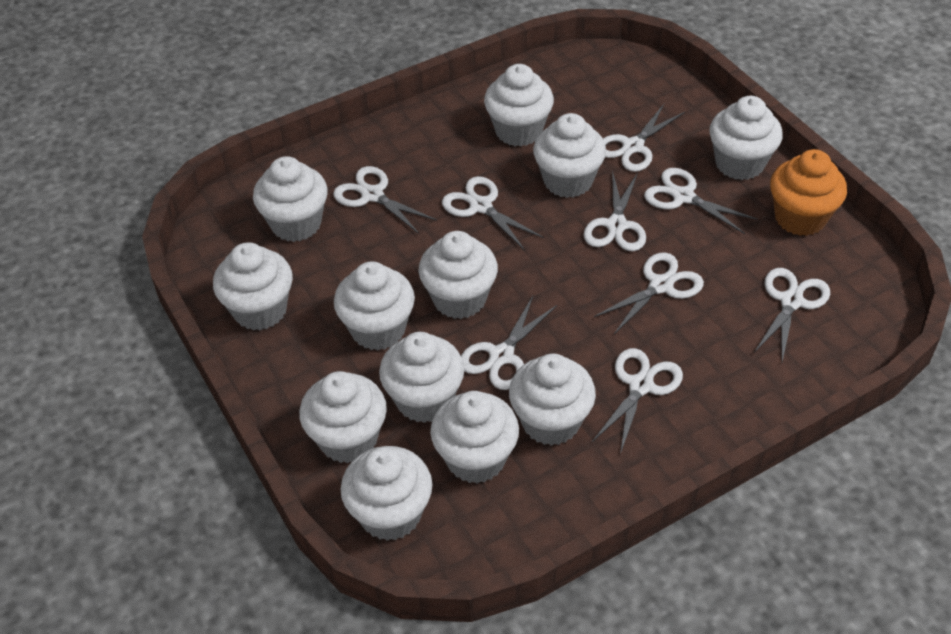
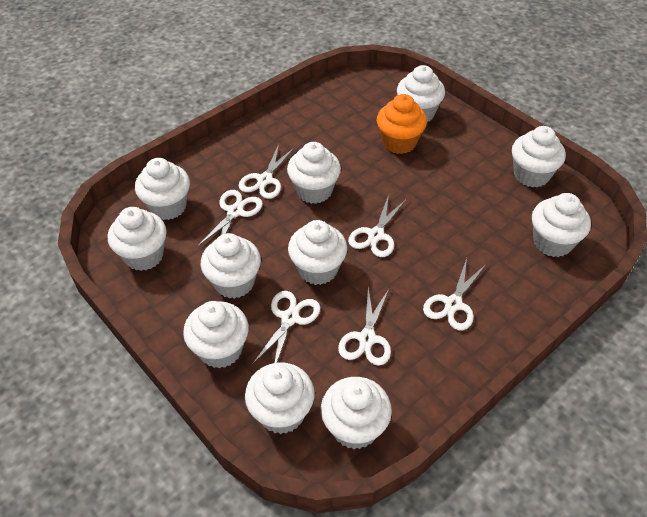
white cupcake: 12 -> 11
white scissors: 9 -> 6

